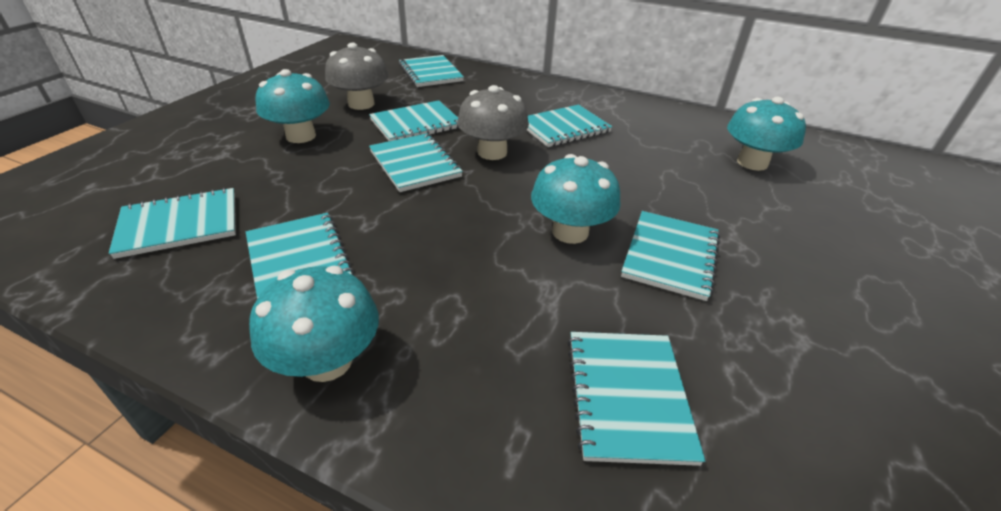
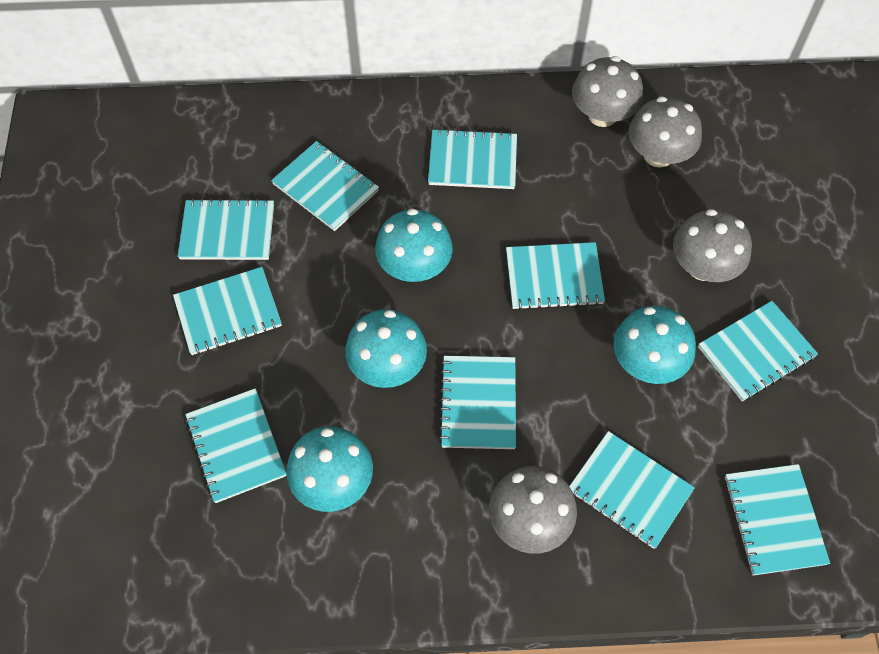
grey mushroom: 2 -> 4
turquoise notebook: 8 -> 10

